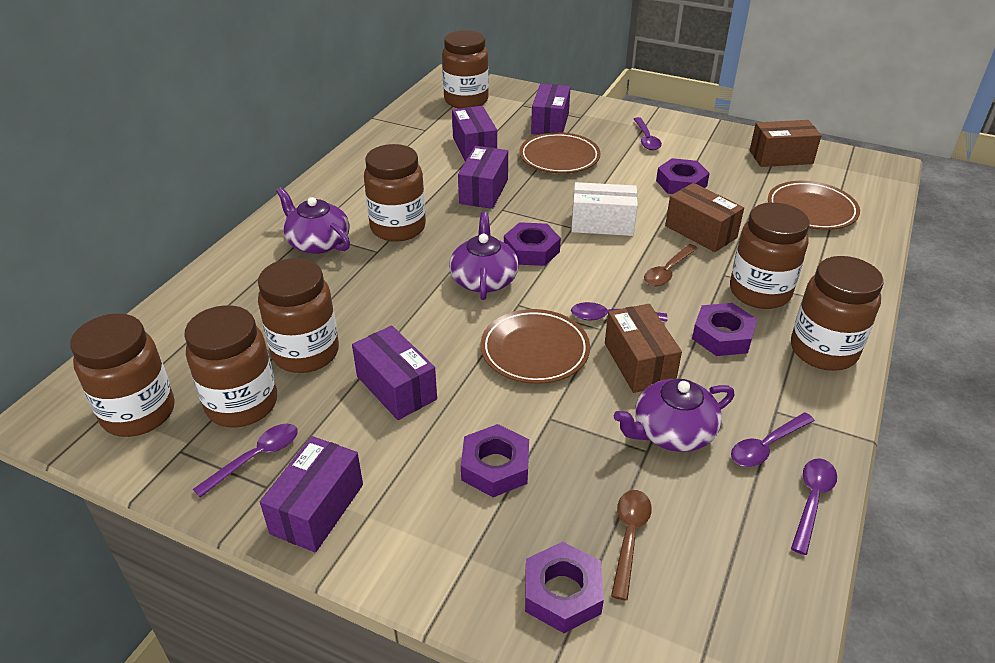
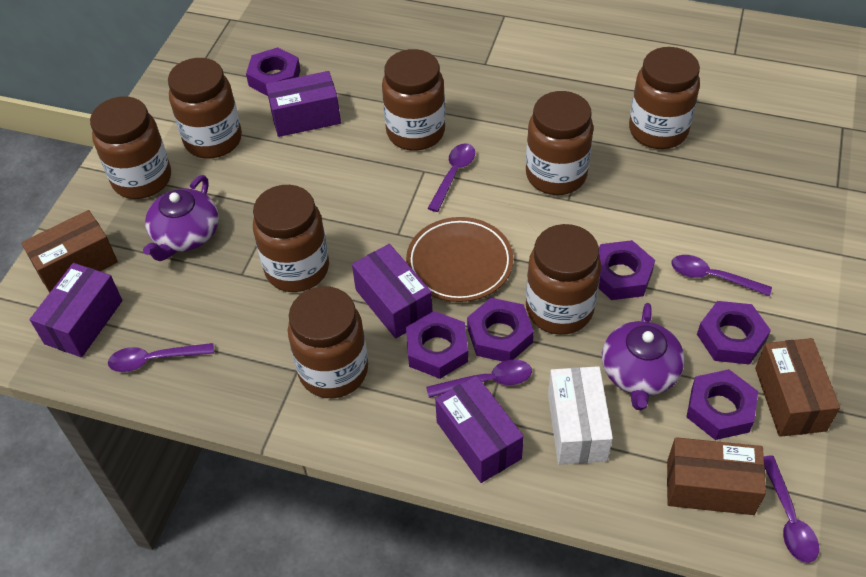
brown jar: 7 -> 8
brown plate: 3 -> 1
brown spoon: 2 -> 0
purple box: 5 -> 4
purple nut: 5 -> 6
purple teapot: 3 -> 2

